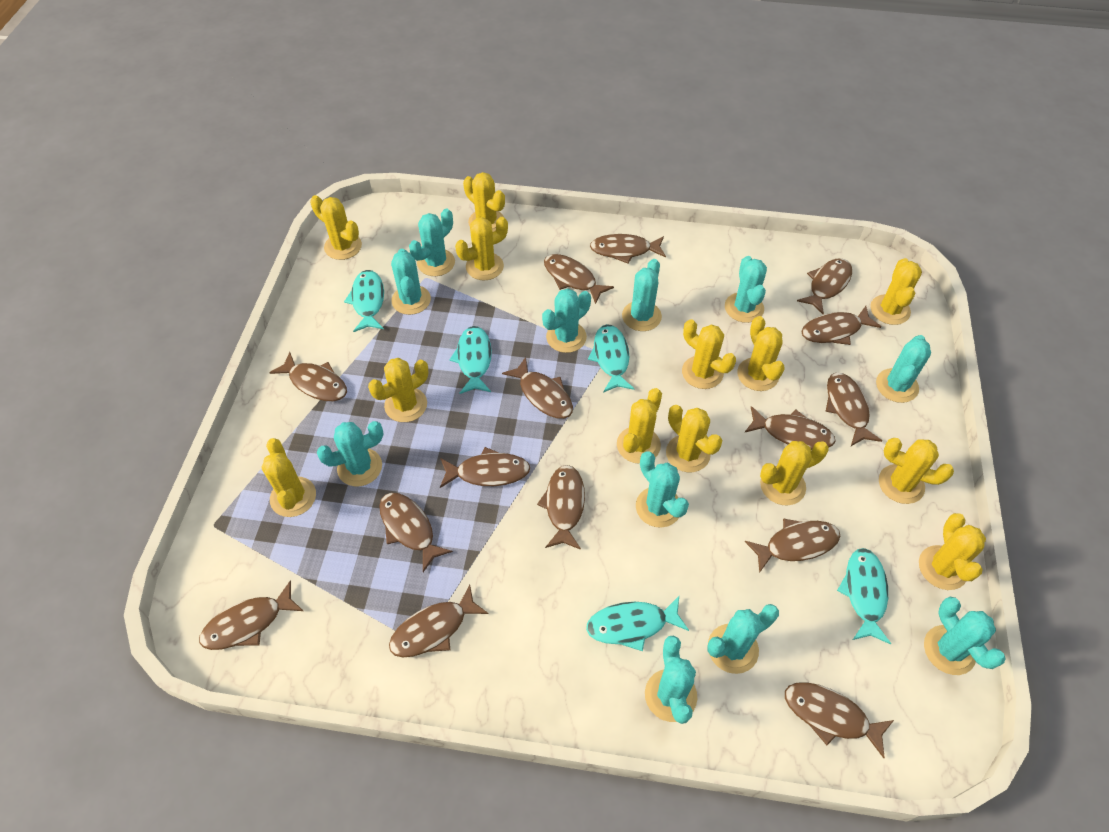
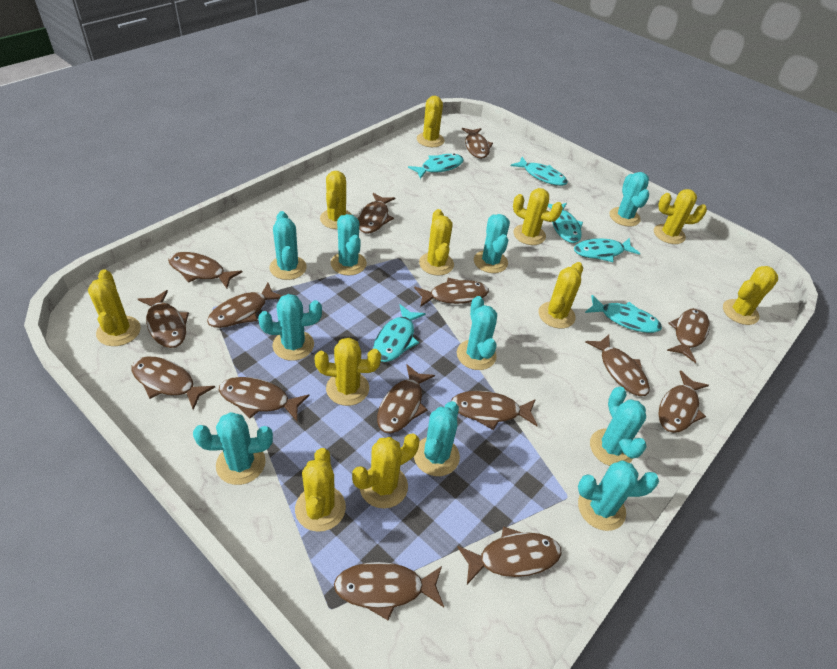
turquoise cactus: 11 -> 10
turquoise fish: 5 -> 6
yellow cactus: 13 -> 11

